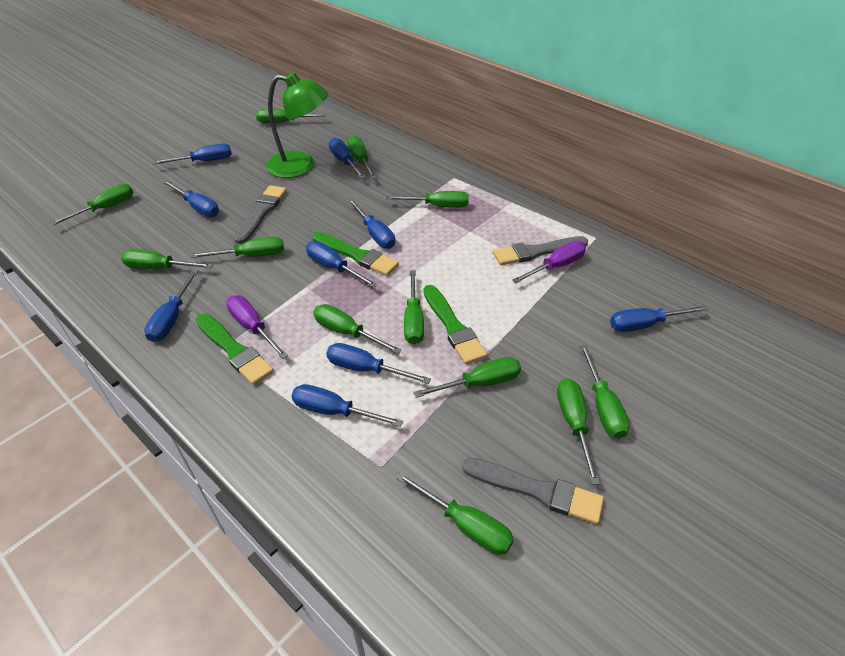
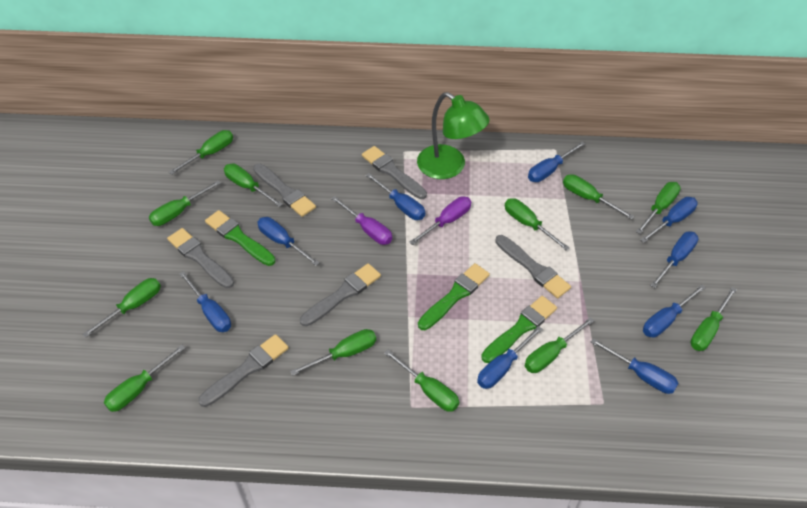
grey brush: 3 -> 6

